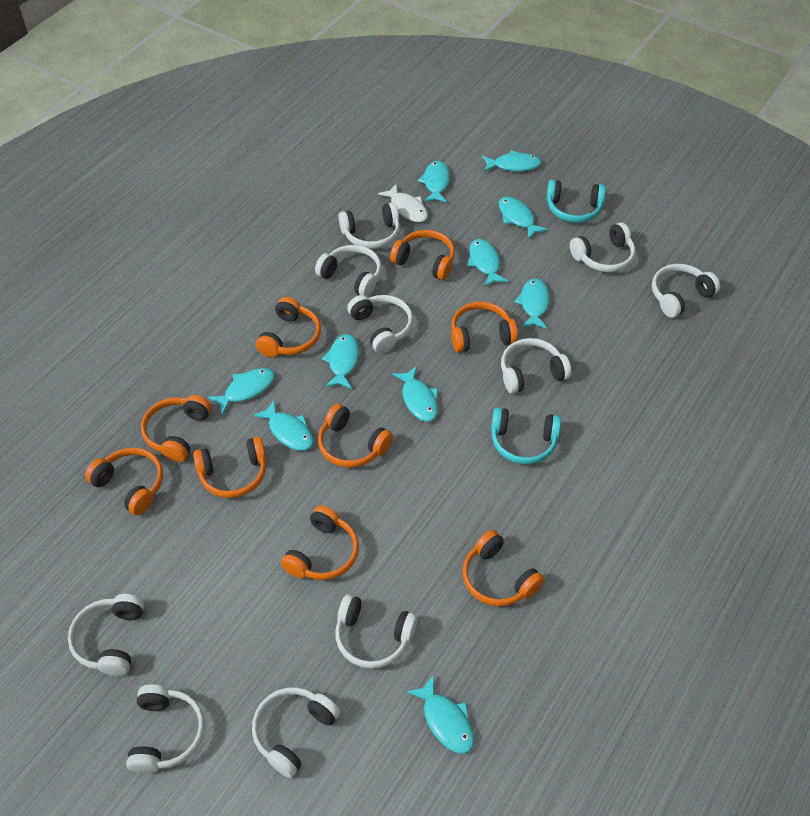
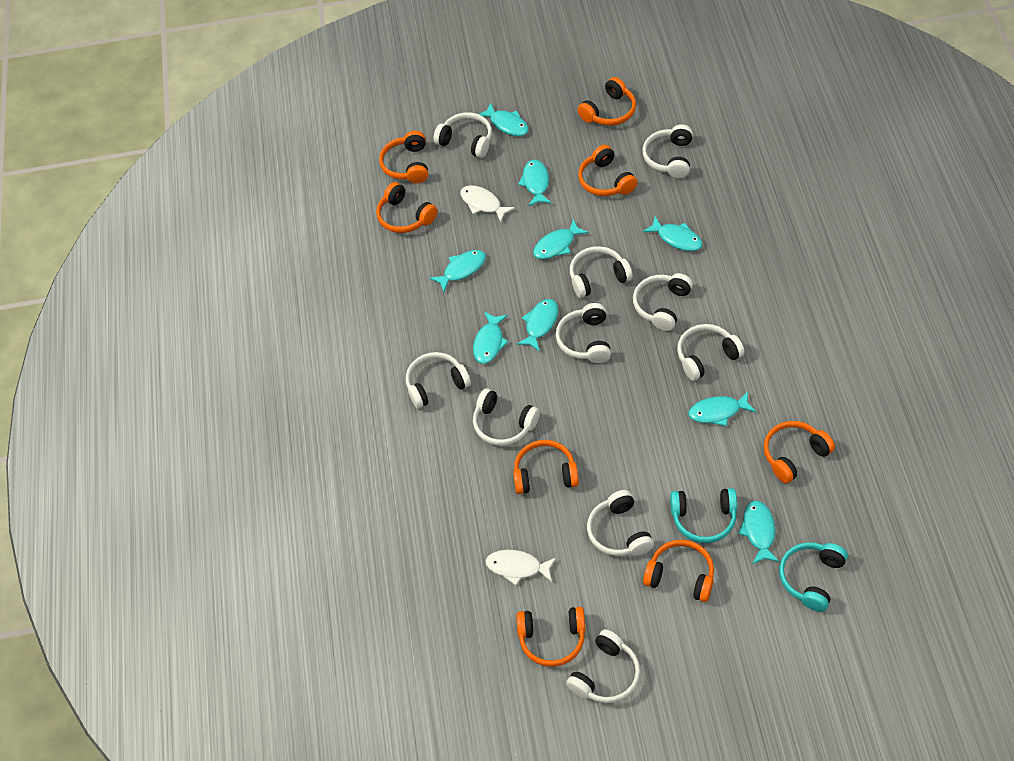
orange headphones: 9 -> 8
turquoise fish: 10 -> 9
white fish: 1 -> 2

